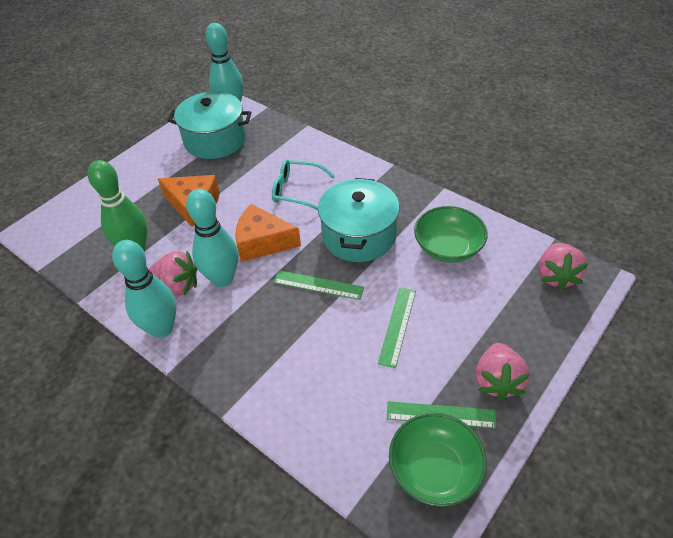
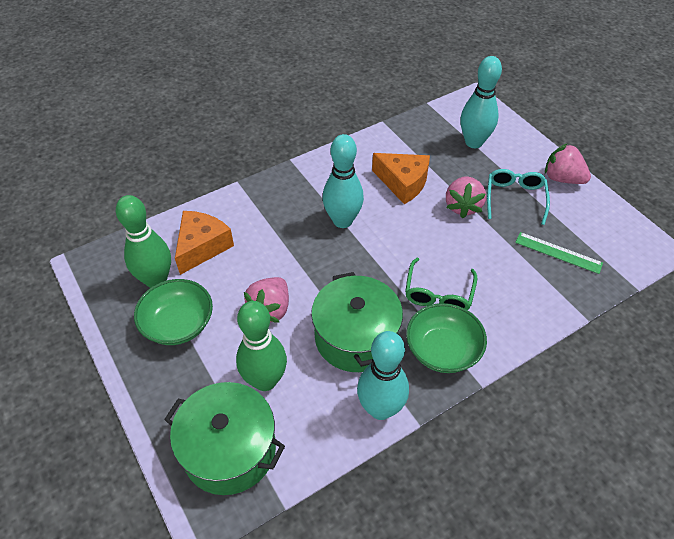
green bowling pin: 1 -> 2
green glasses: 0 -> 1
green pot: 0 -> 2
green ruler: 3 -> 1
turquoise pot: 2 -> 0

